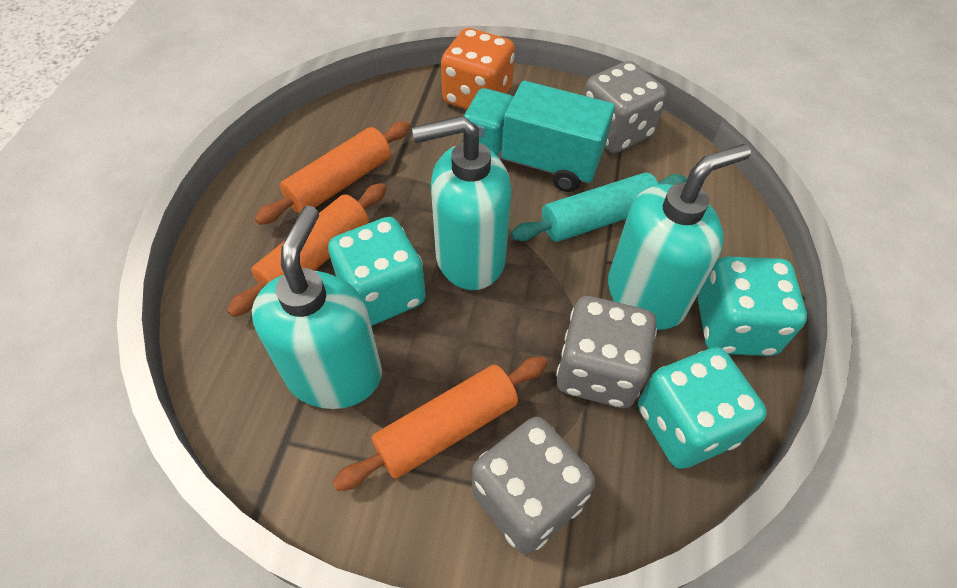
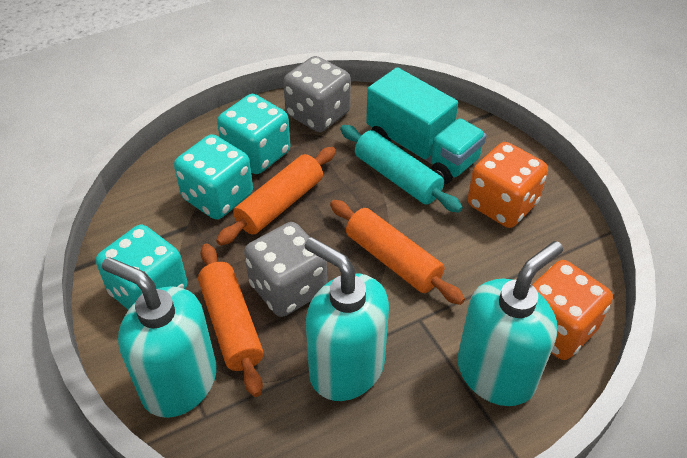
grey dice: 3 -> 2
orange dice: 1 -> 2

